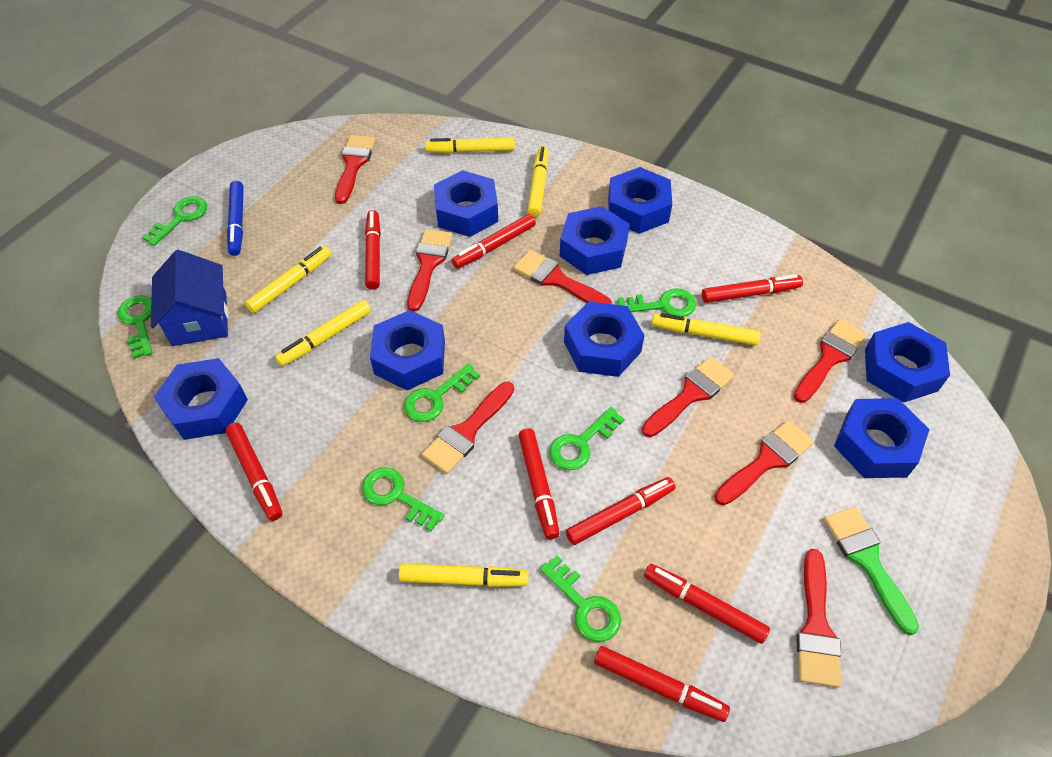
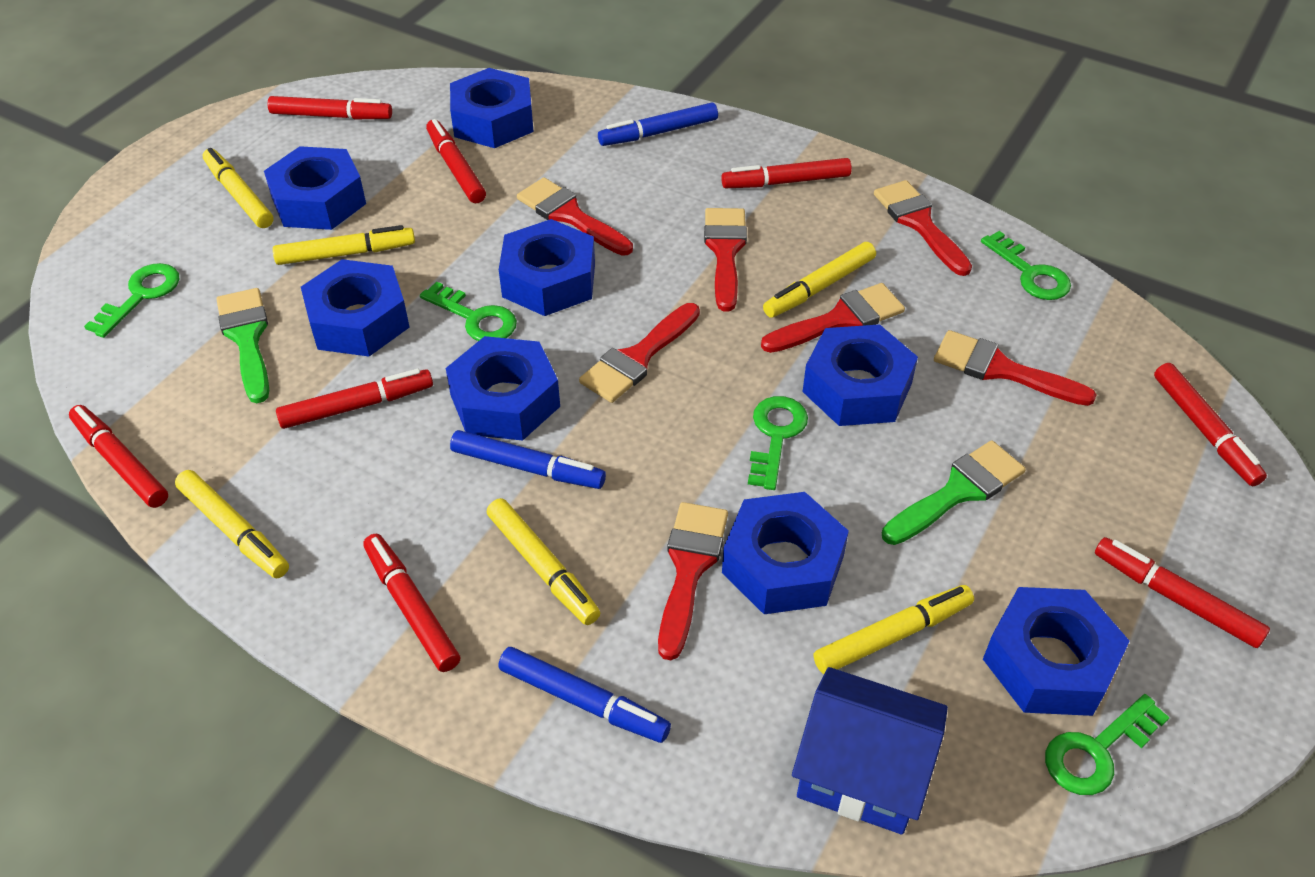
blue marker: 1 -> 3
green brush: 1 -> 2
green key: 7 -> 5
red brush: 8 -> 7

